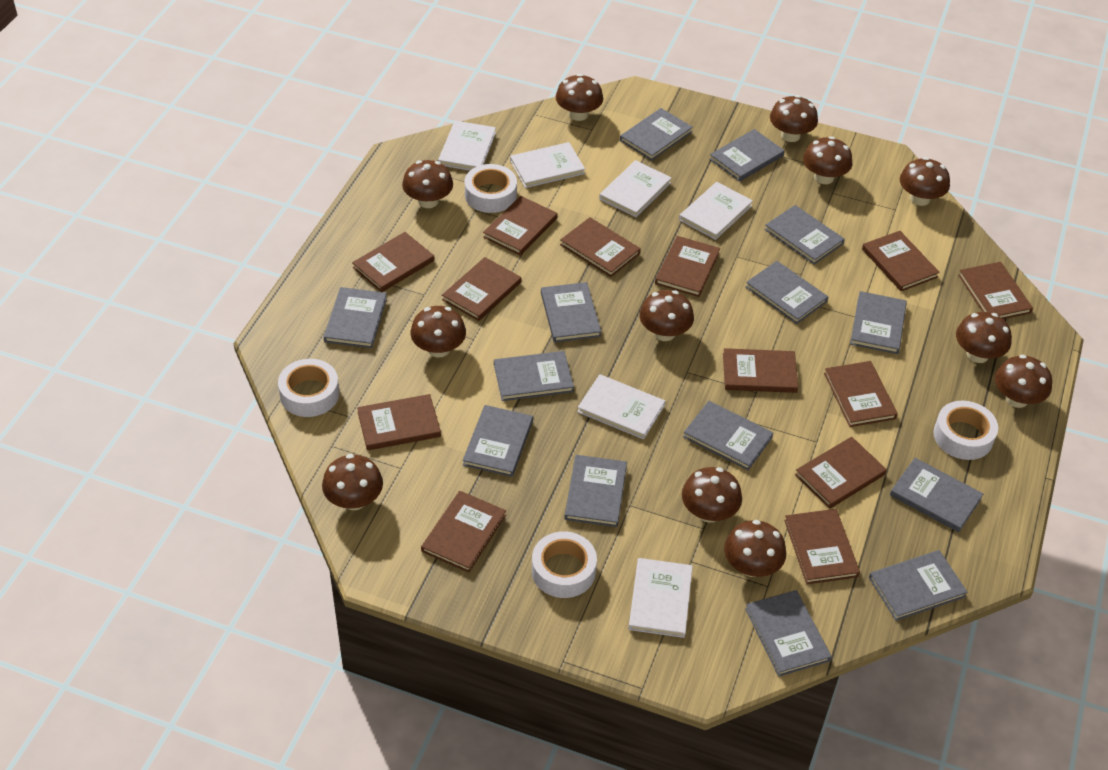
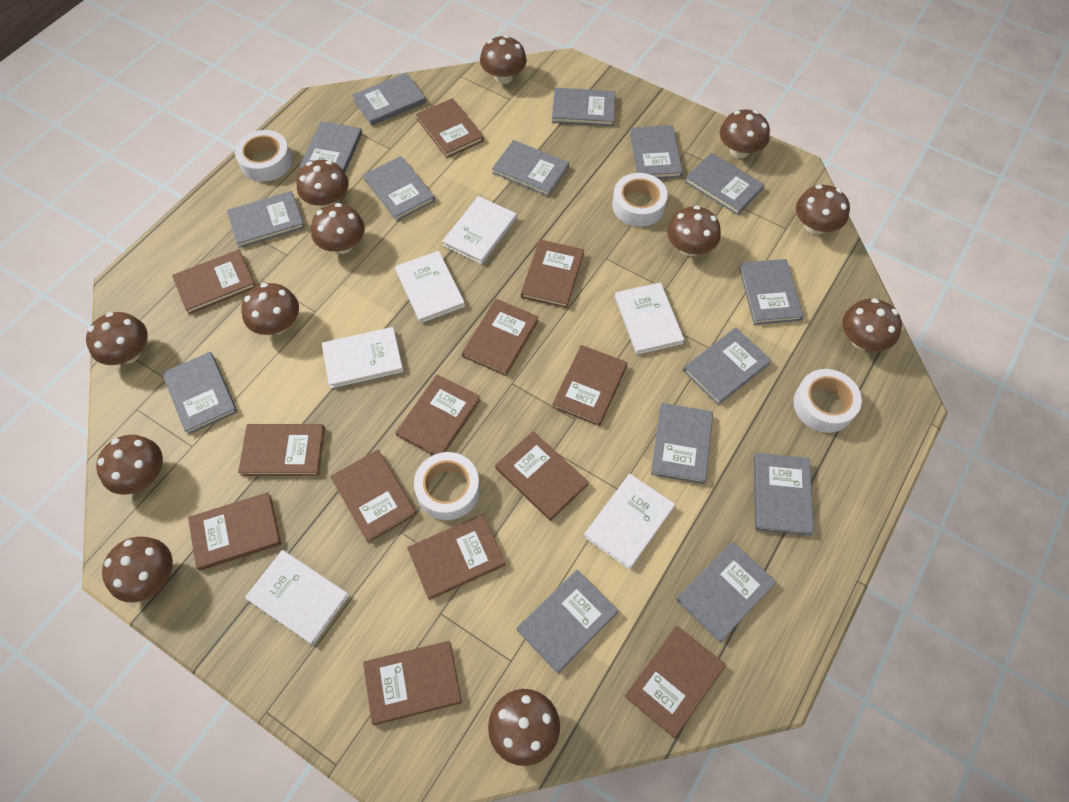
grey book: 14 -> 15

